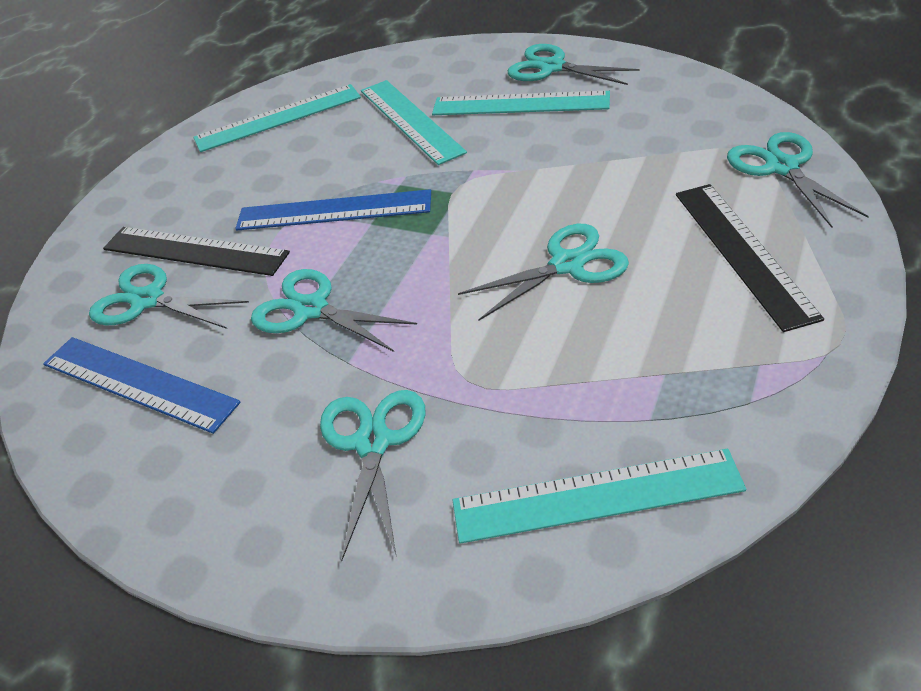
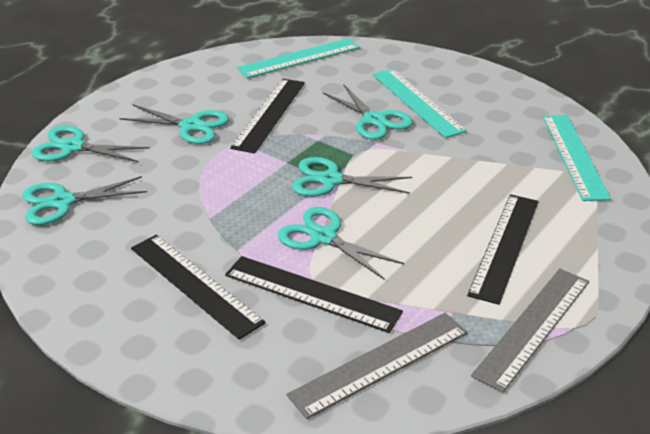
black ruler: 2 -> 4
blue ruler: 2 -> 0
grey ruler: 0 -> 2
turquoise ruler: 4 -> 3

